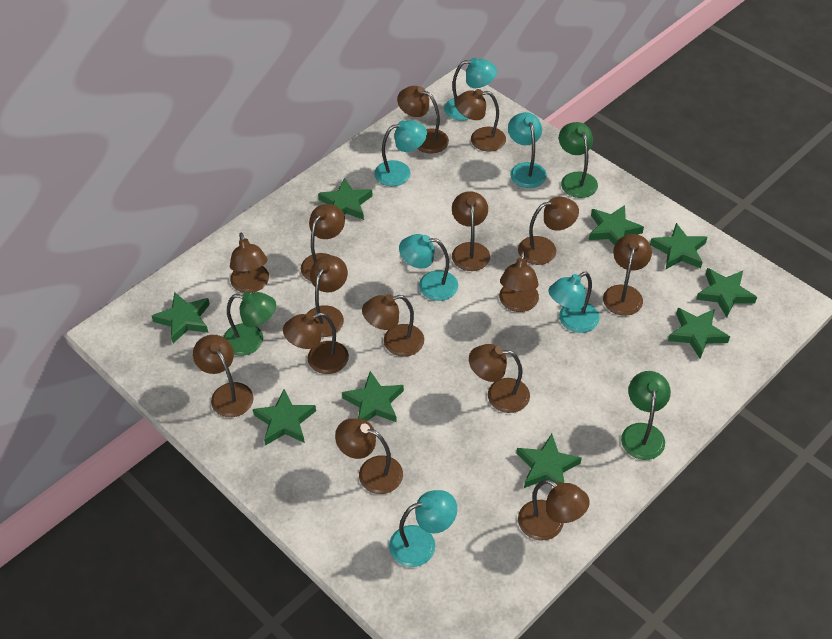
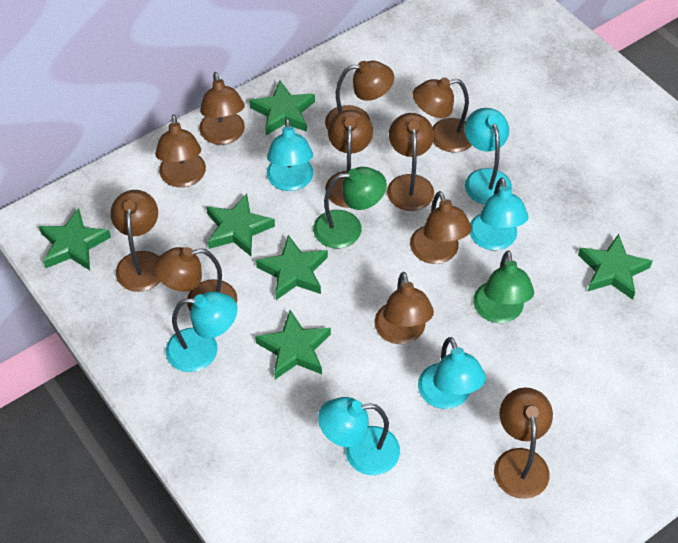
brown lamp: 15 -> 11
green lamp: 3 -> 2
green star: 9 -> 6

